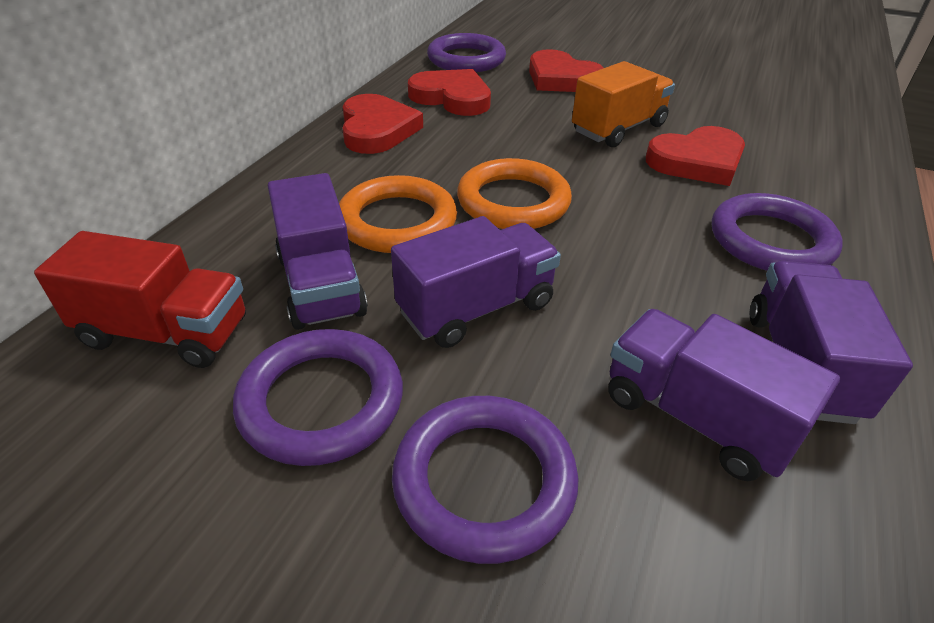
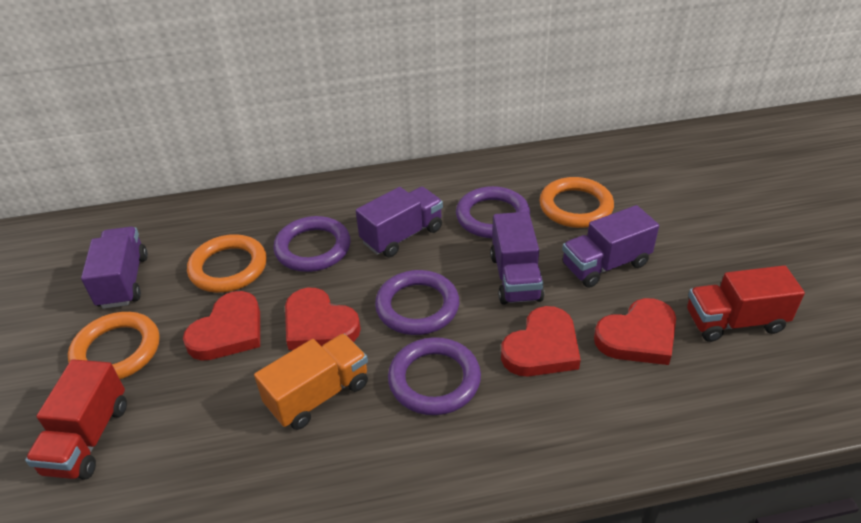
orange ring: 2 -> 3
red truck: 1 -> 2

